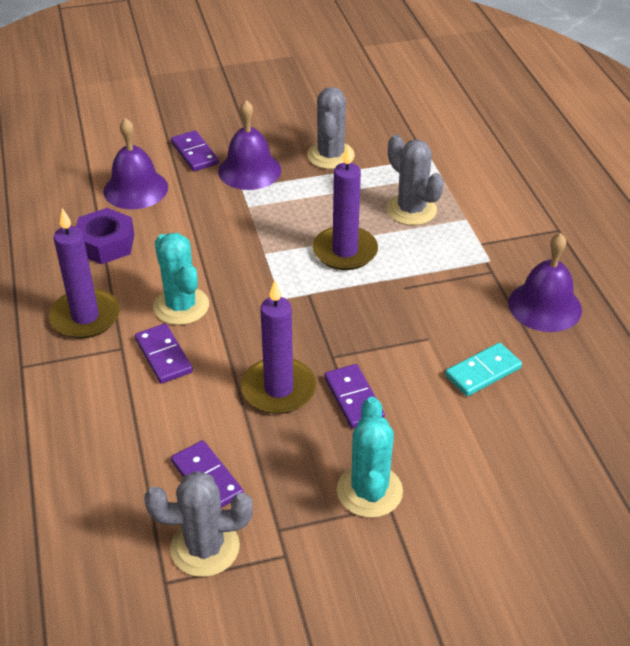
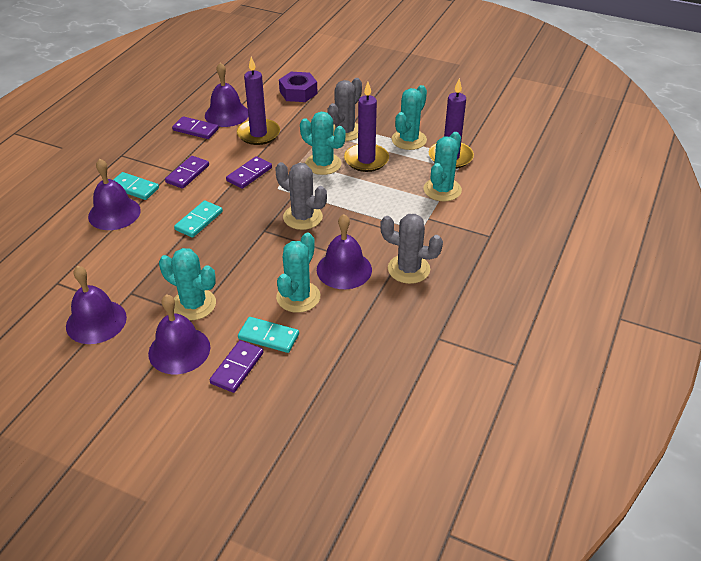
purple bell: 3 -> 5
turquoise cactus: 2 -> 5
turquoise domino: 1 -> 3

